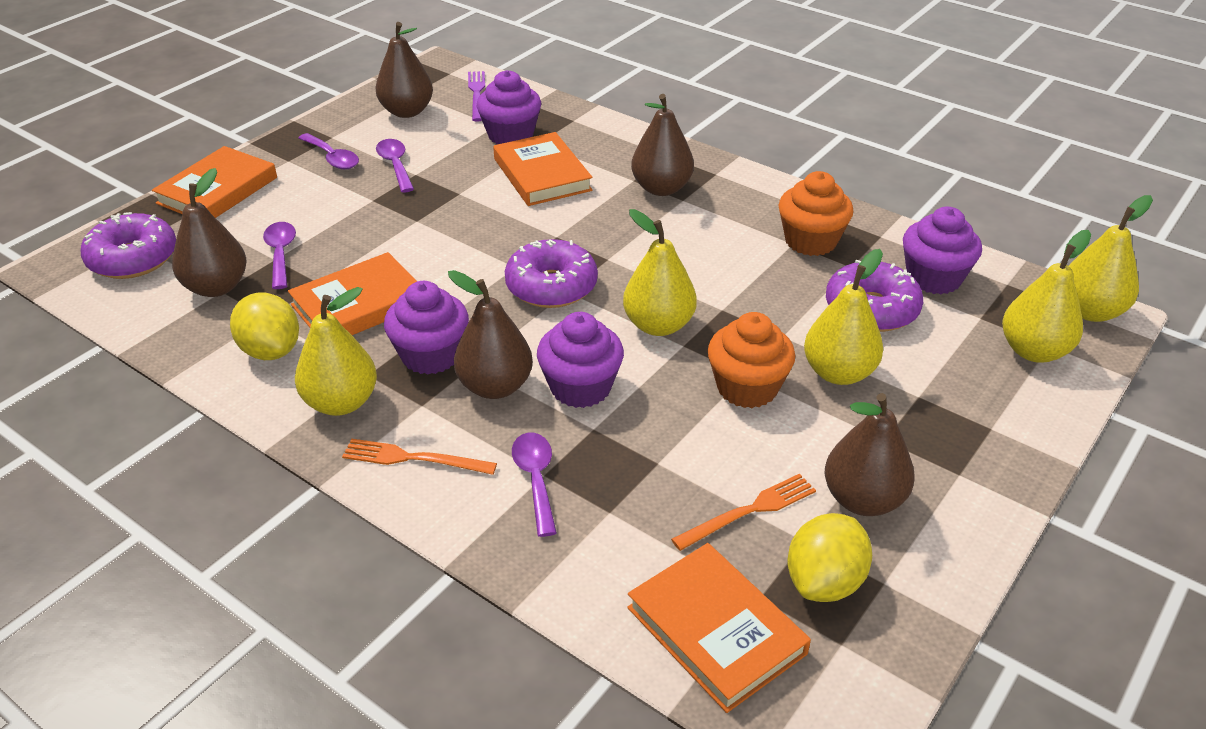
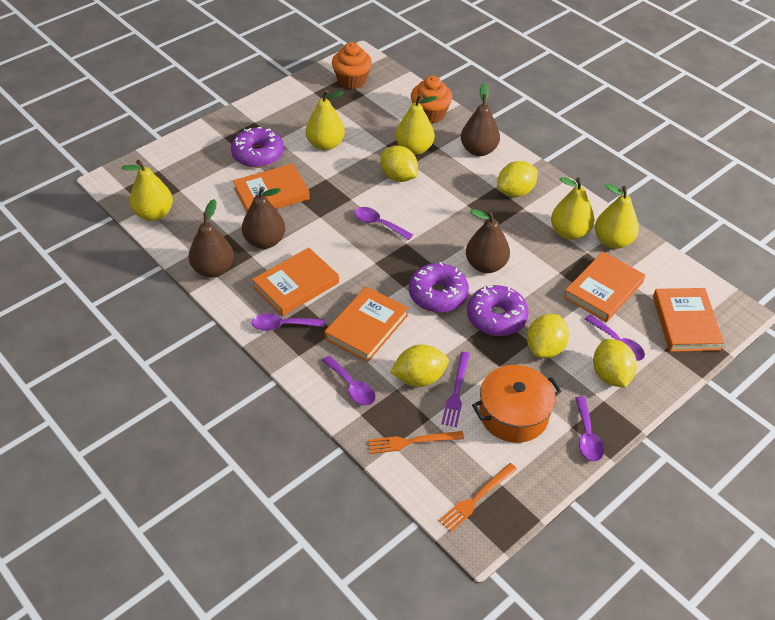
brown pear: 5 -> 4
orange book: 4 -> 5
orange pot: 0 -> 1
purple cupcake: 4 -> 0
purple spoon: 4 -> 5
yellow lemon: 2 -> 5

